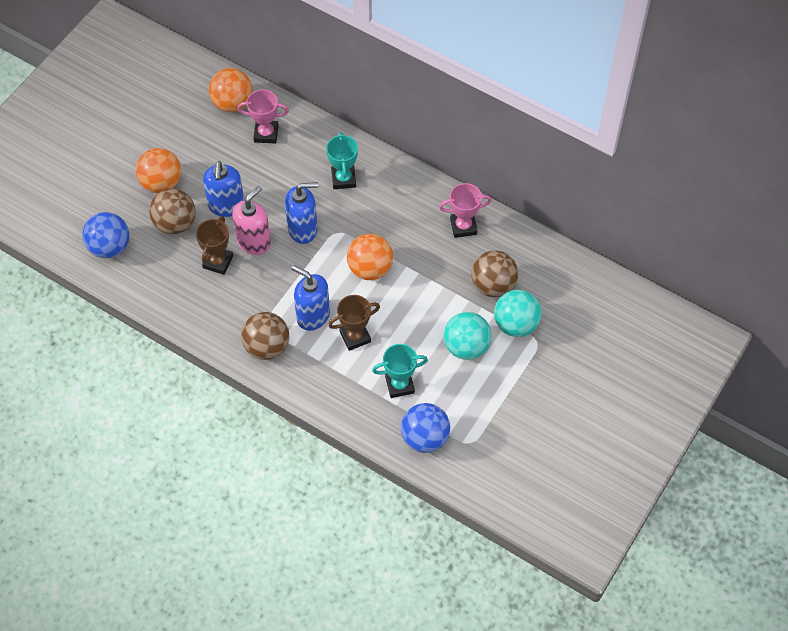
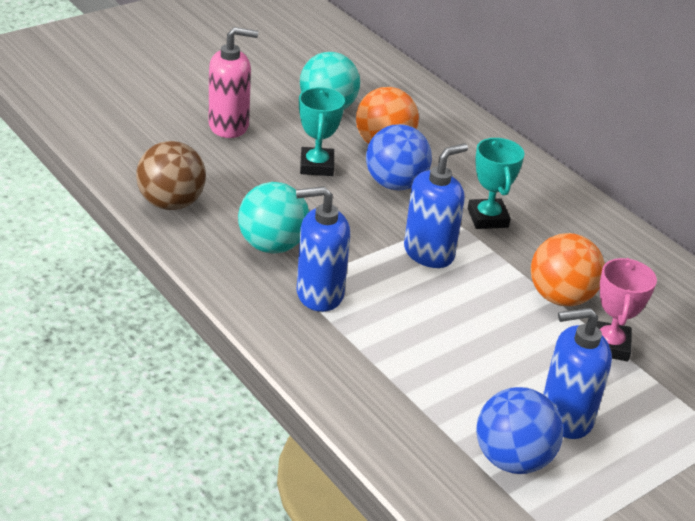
brown ball: 3 -> 1
brown trophy: 2 -> 0
orange ball: 3 -> 2
pink trophy: 2 -> 1

